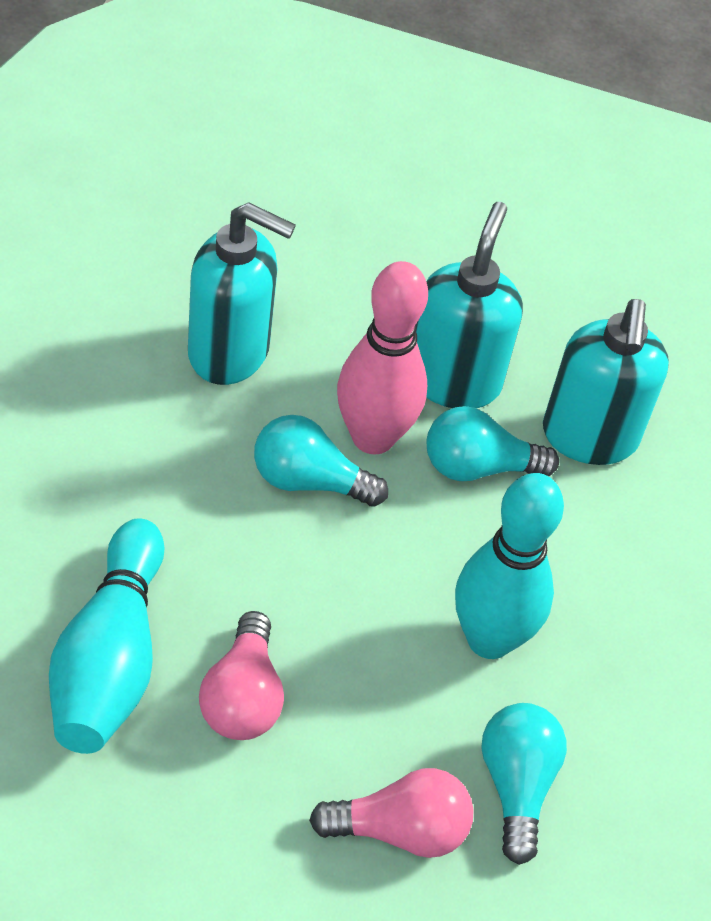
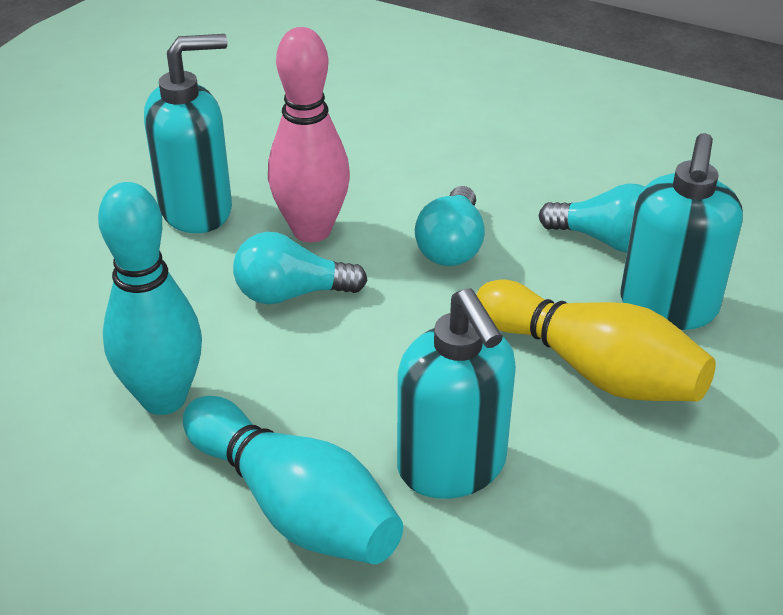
pink light bulb: 2 -> 0
yellow bowling pin: 0 -> 1

